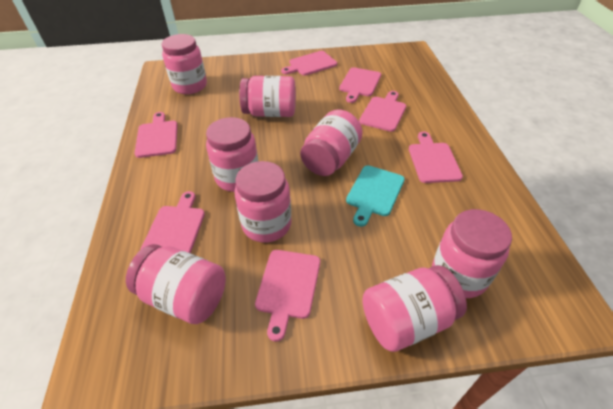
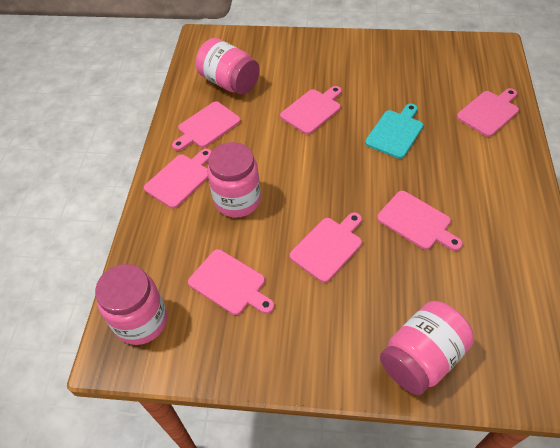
pink jar: 8 -> 4

